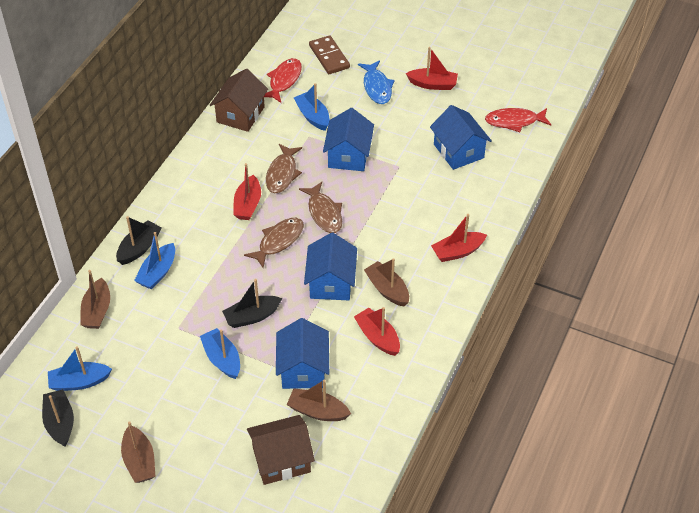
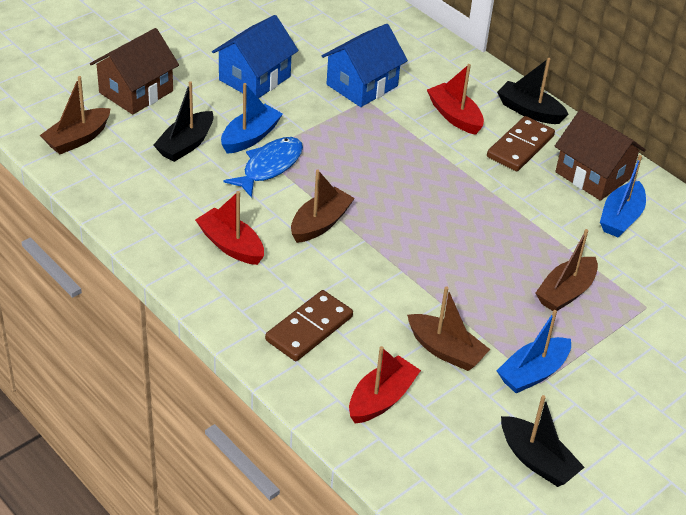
blue boat: 4 -> 3
blue house: 4 -> 2
brown domino: 1 -> 2
brown fish: 3 -> 0
red boat: 4 -> 3
red fish: 2 -> 0

